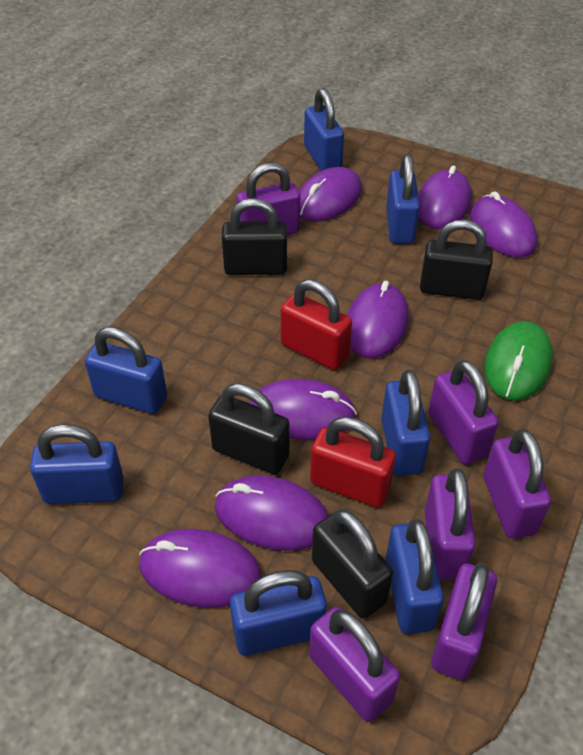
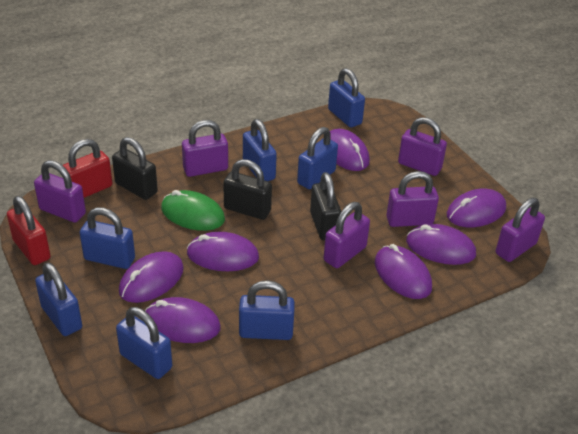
black padlock: 4 -> 3

